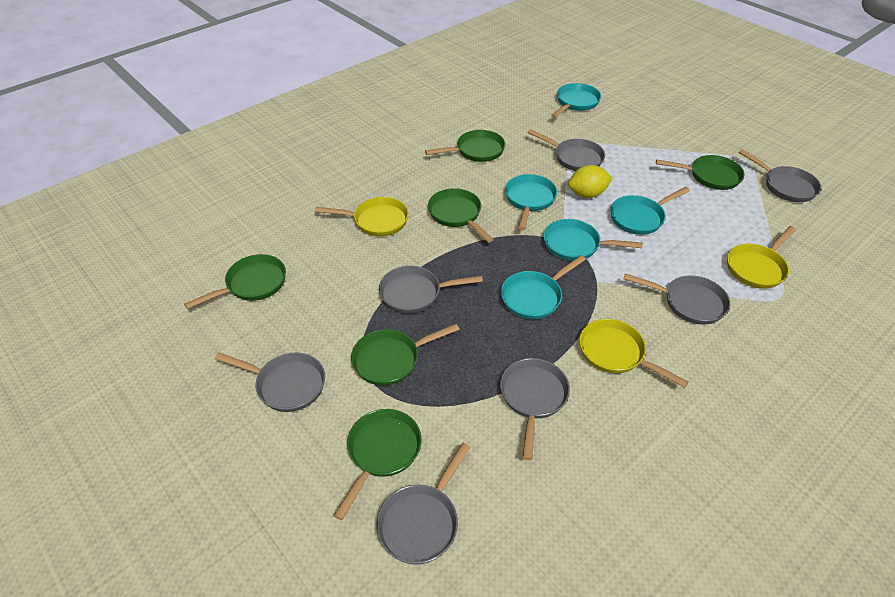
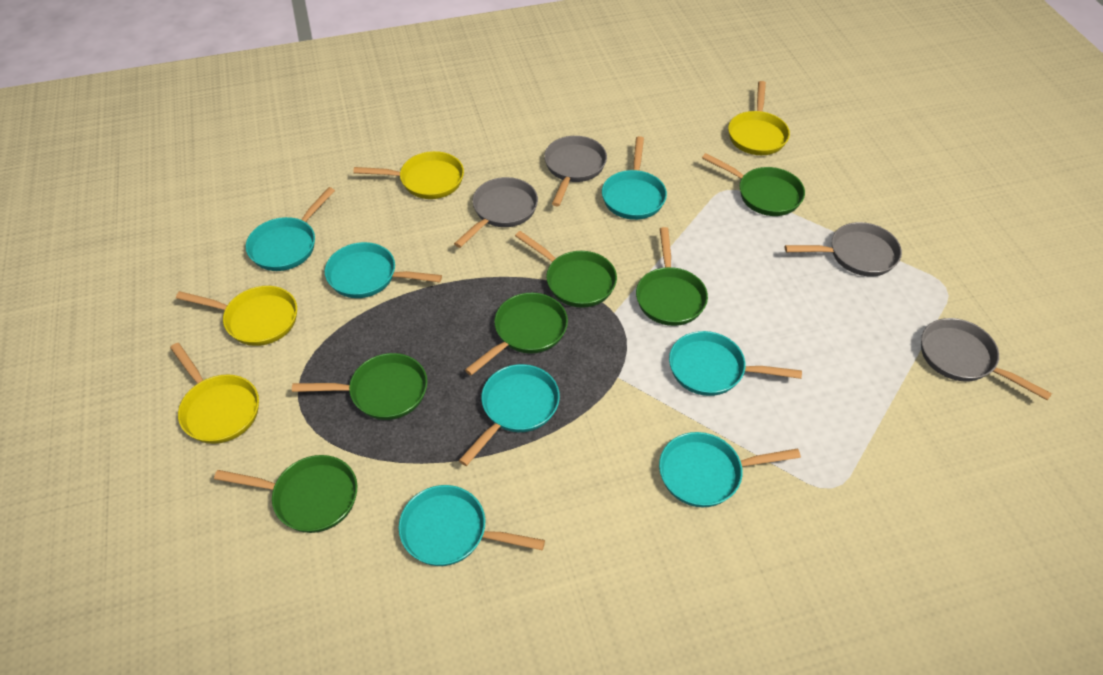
grey pan: 7 -> 4
turquoise pan: 5 -> 7
yellow lemon: 1 -> 0
yellow pan: 3 -> 4

